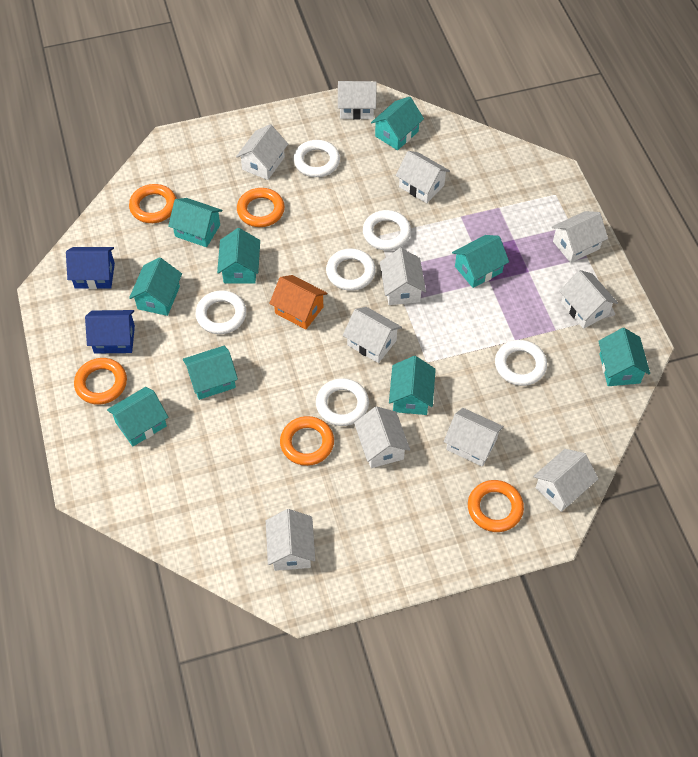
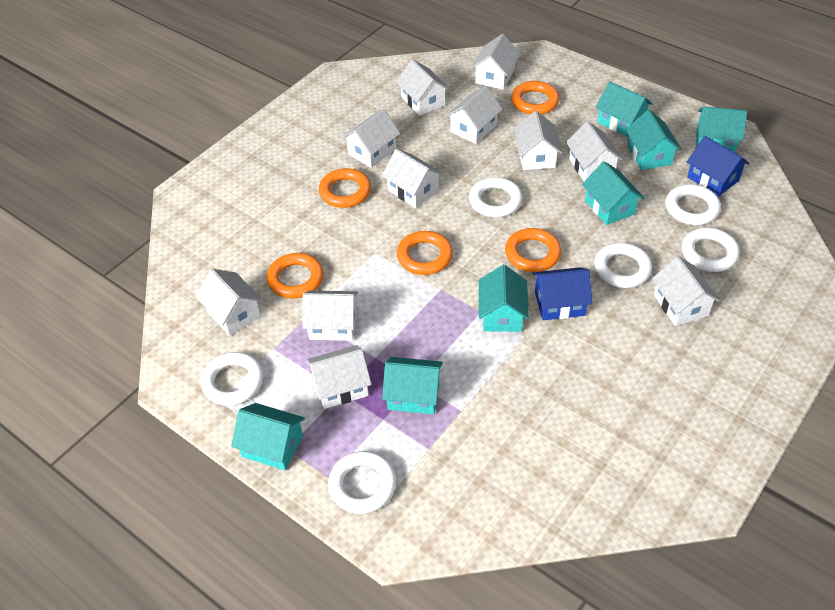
orange house: 1 -> 0
turquoise house: 9 -> 7

